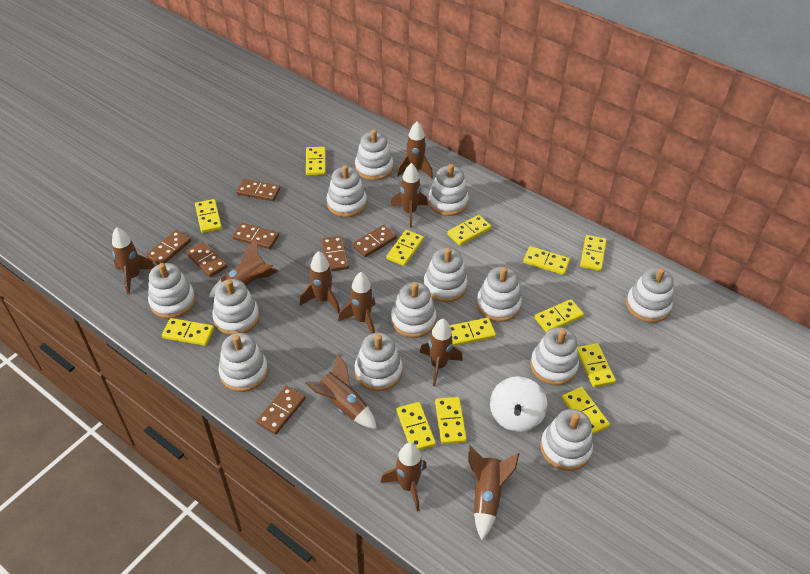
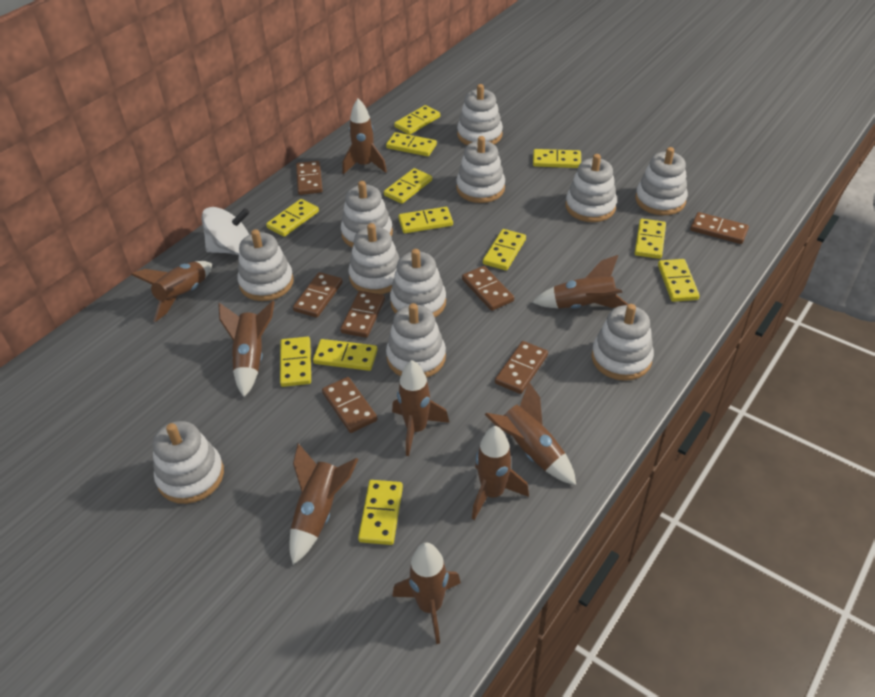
brown rocket: 10 -> 9
white stacking toy: 13 -> 11
yellow domino: 13 -> 12

